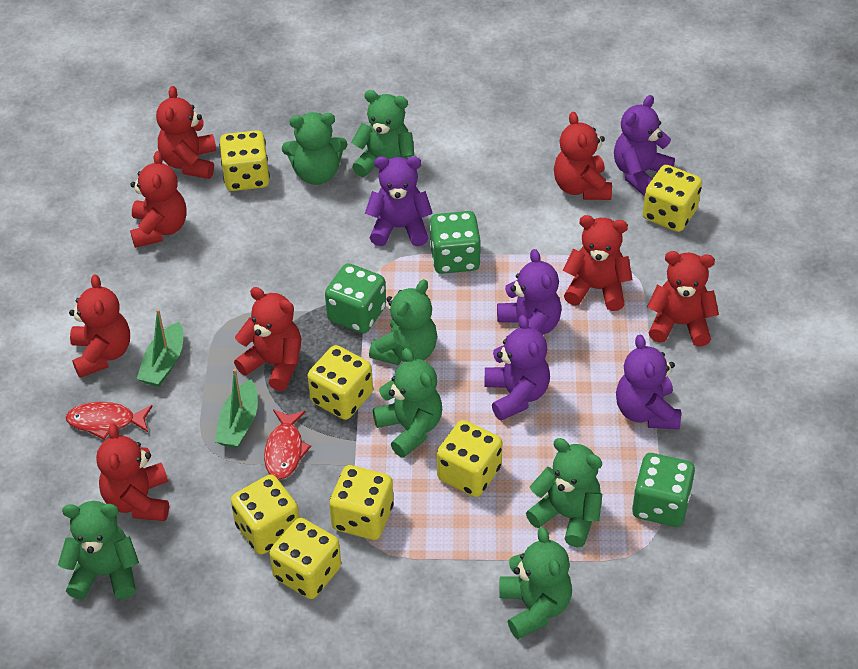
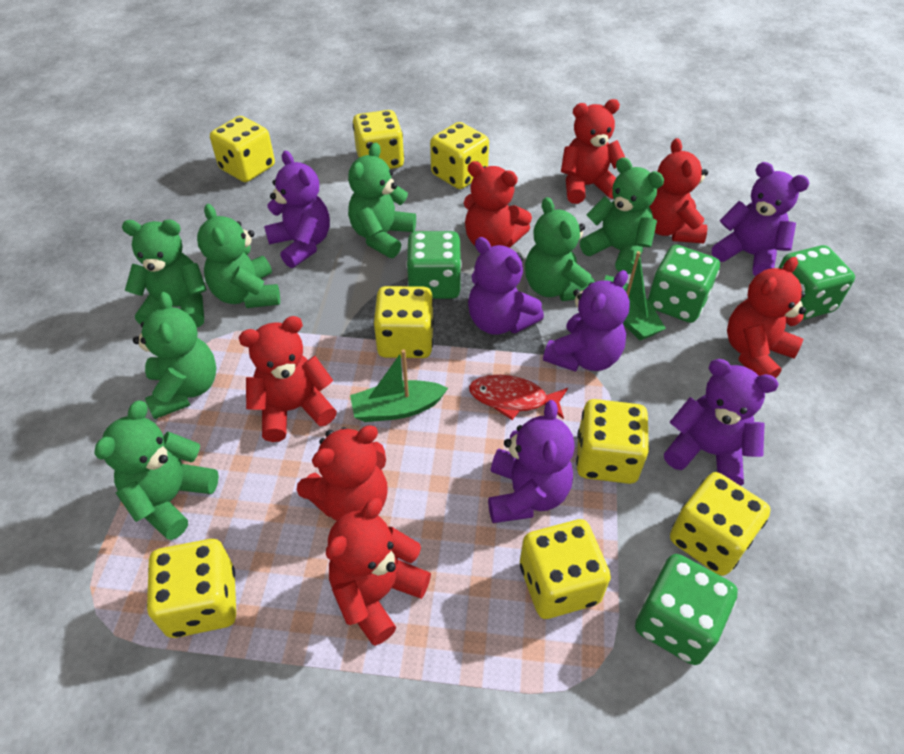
green dice: 3 -> 4
purple teddy bear: 5 -> 6
red fish: 2 -> 1
red teddy bear: 8 -> 7
yellow dice: 7 -> 8

